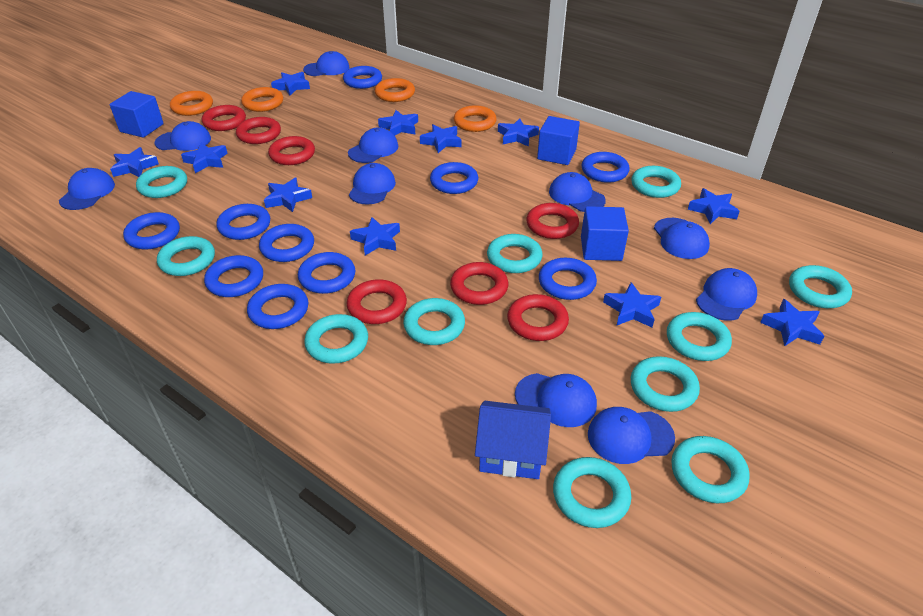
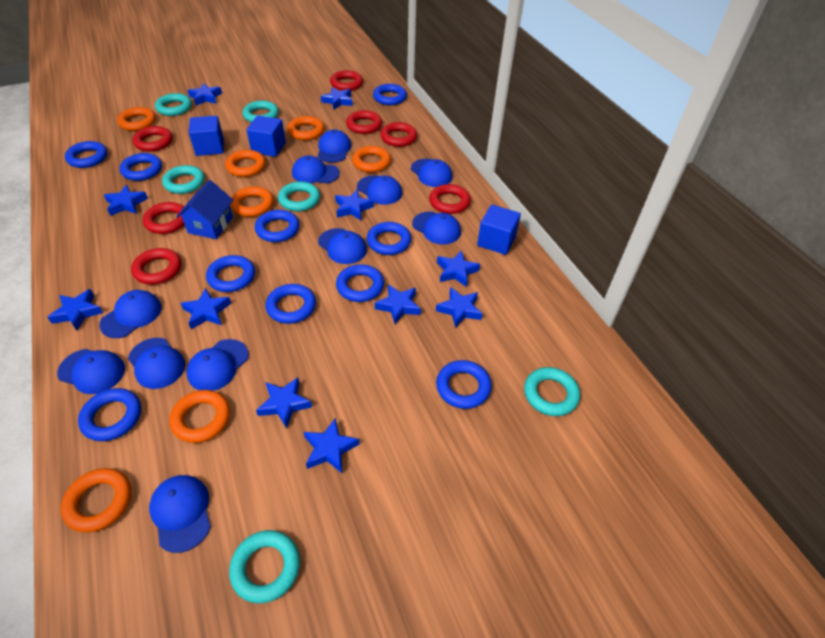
blue cap: 10 -> 11
orange ring: 4 -> 7
turquoise ring: 11 -> 6

